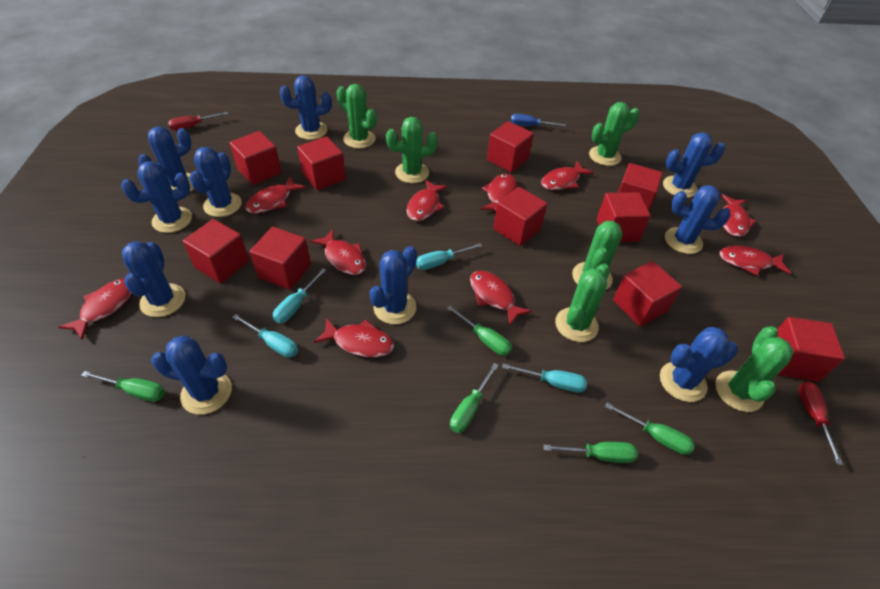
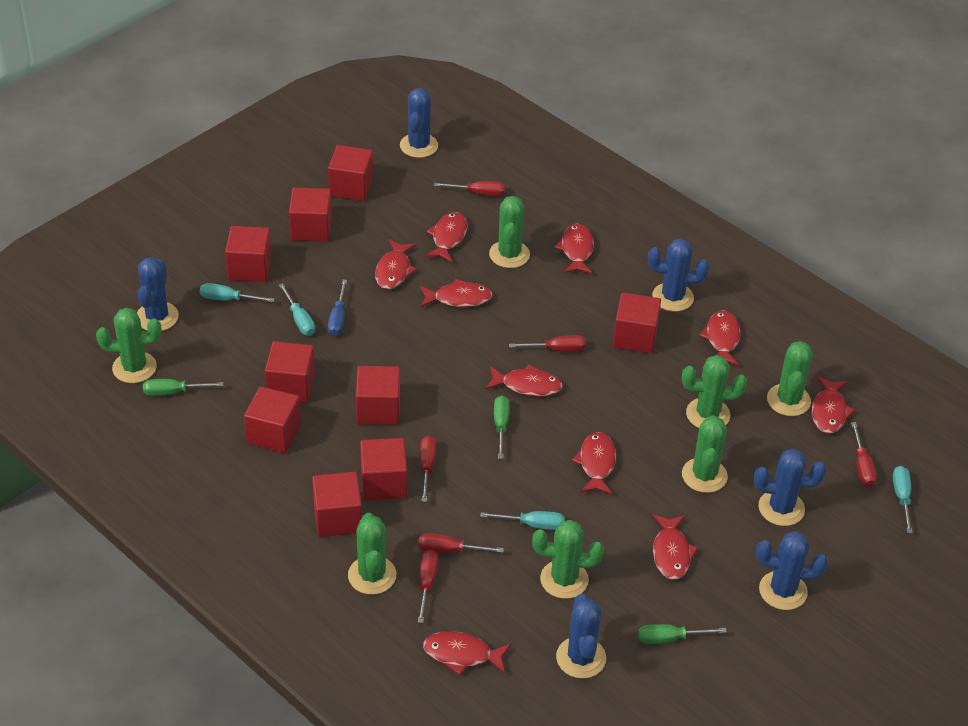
blue cactus: 10 -> 6
green cactus: 6 -> 7
green screwdriver: 5 -> 3
red cube: 10 -> 9
red screwdriver: 2 -> 6

